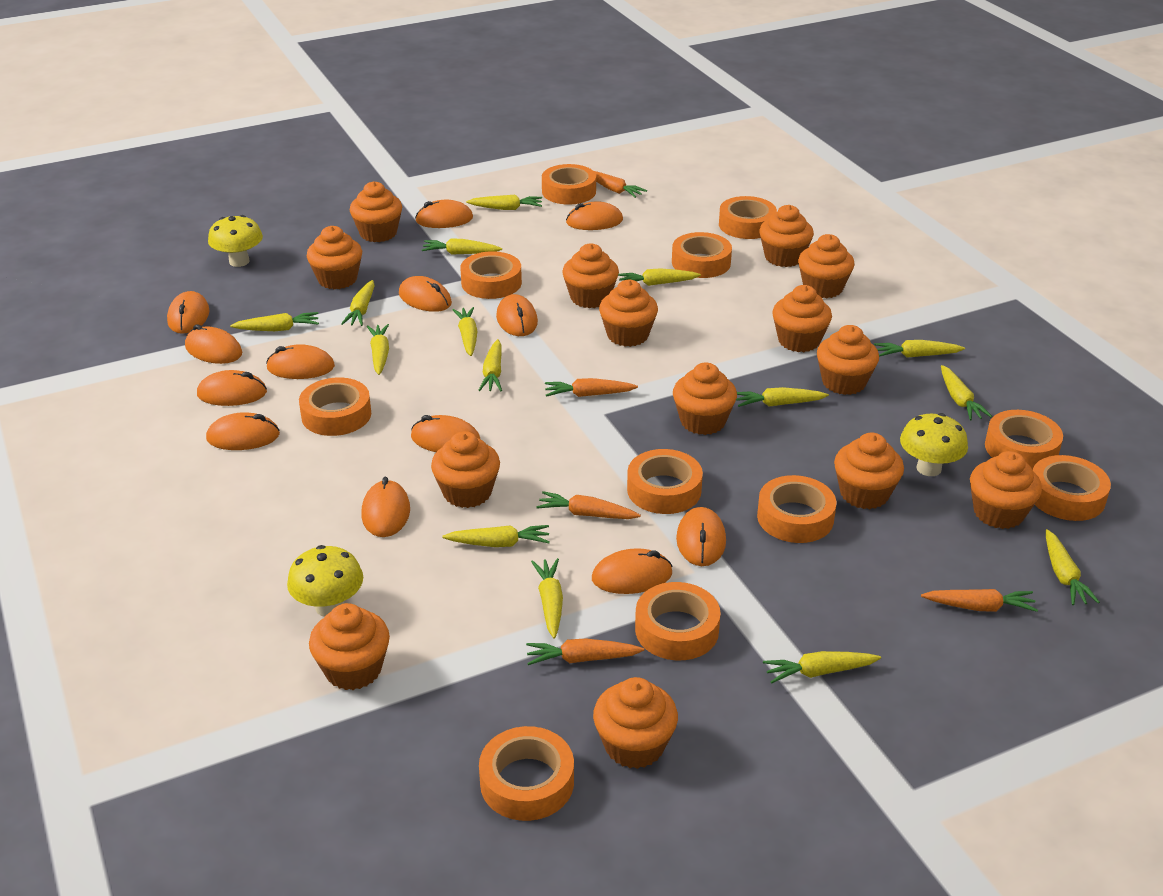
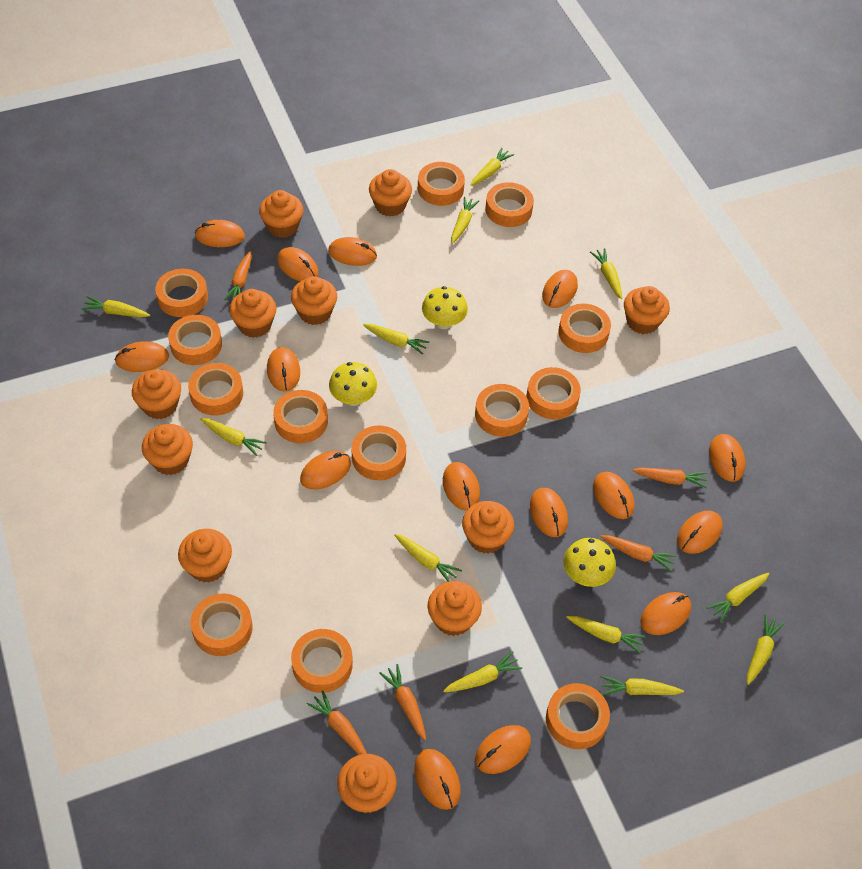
orange cupcake: 14 -> 11
orange mouse: 13 -> 15
orange tape: 11 -> 13
yellow carrot: 15 -> 12

